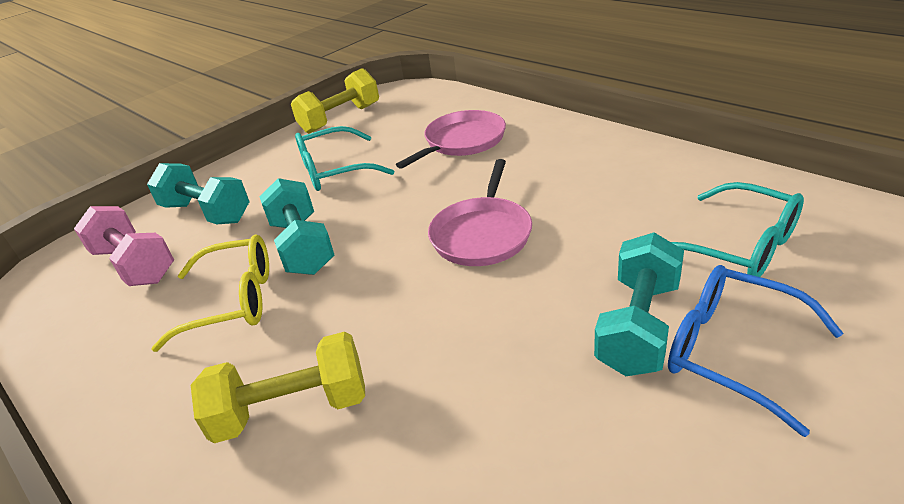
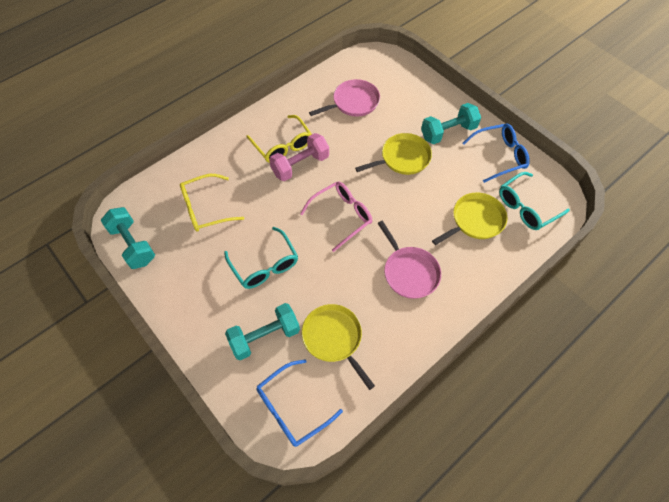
blue glasses: 1 -> 2
pink glasses: 0 -> 1
yellow dumbbell: 2 -> 0
yellow glasses: 1 -> 2
yellow pan: 0 -> 3

